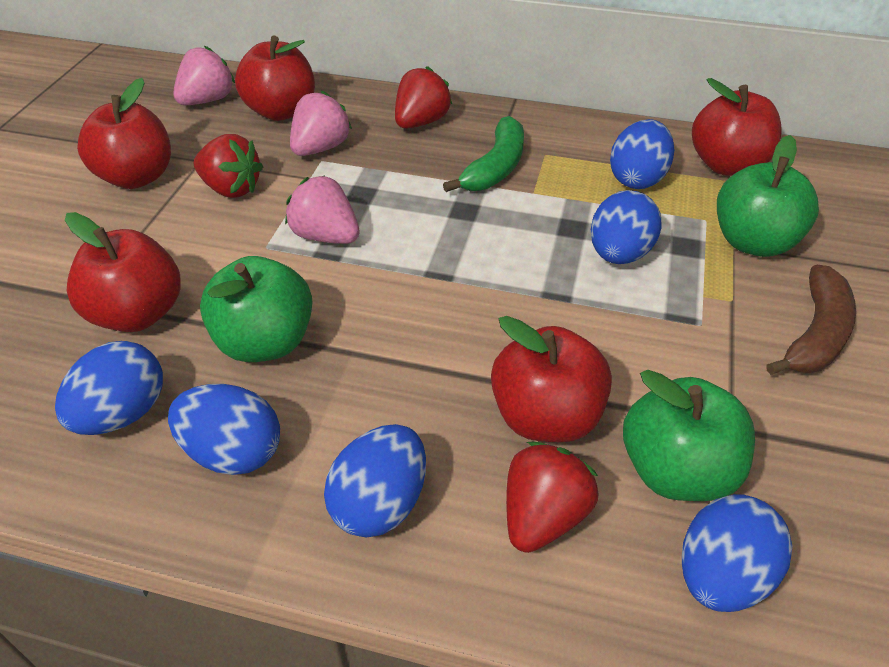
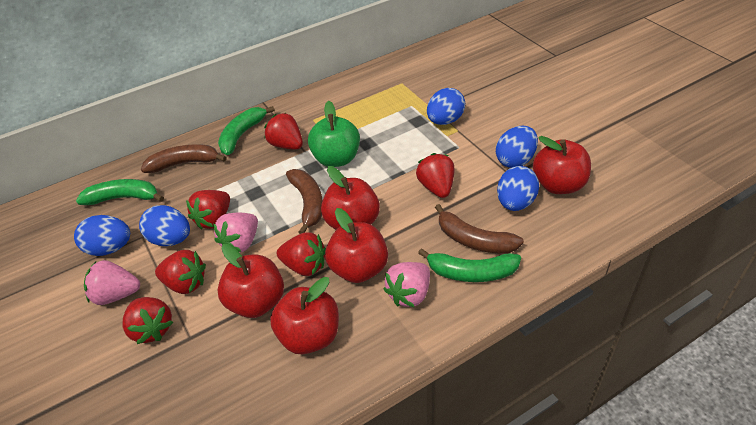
blue egg: 6 -> 5
brown banana: 1 -> 3
green apple: 3 -> 1
green banana: 1 -> 3
red strawberry: 3 -> 6

